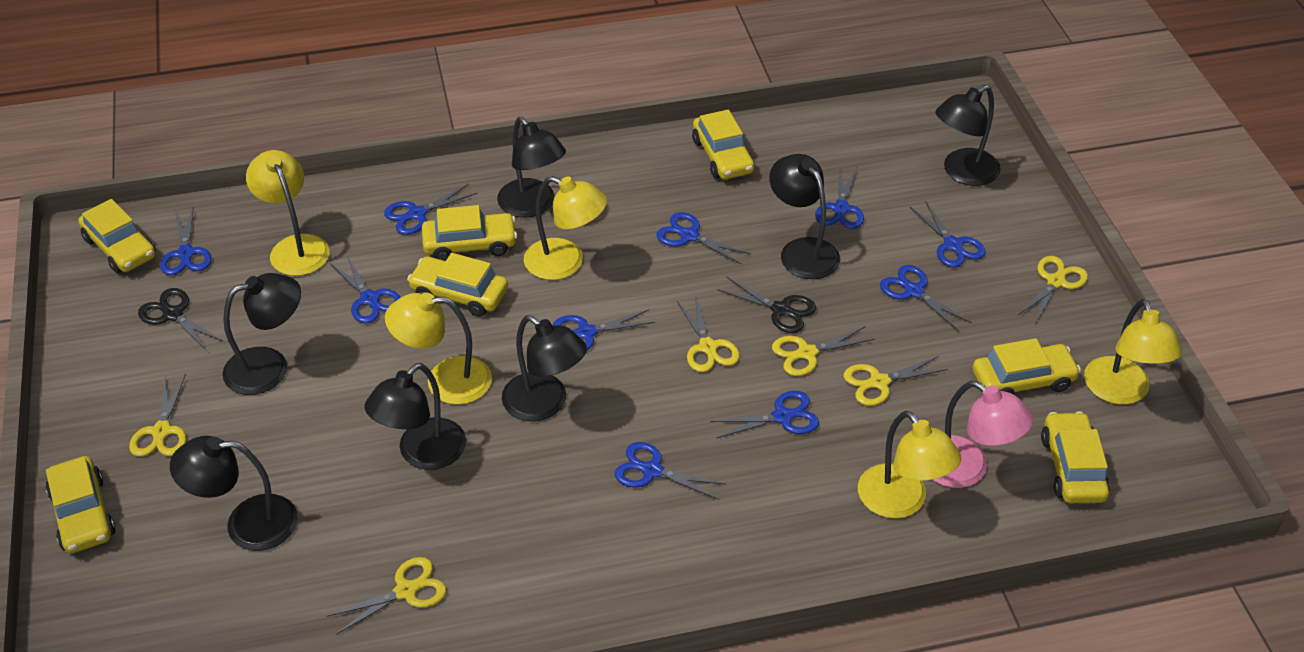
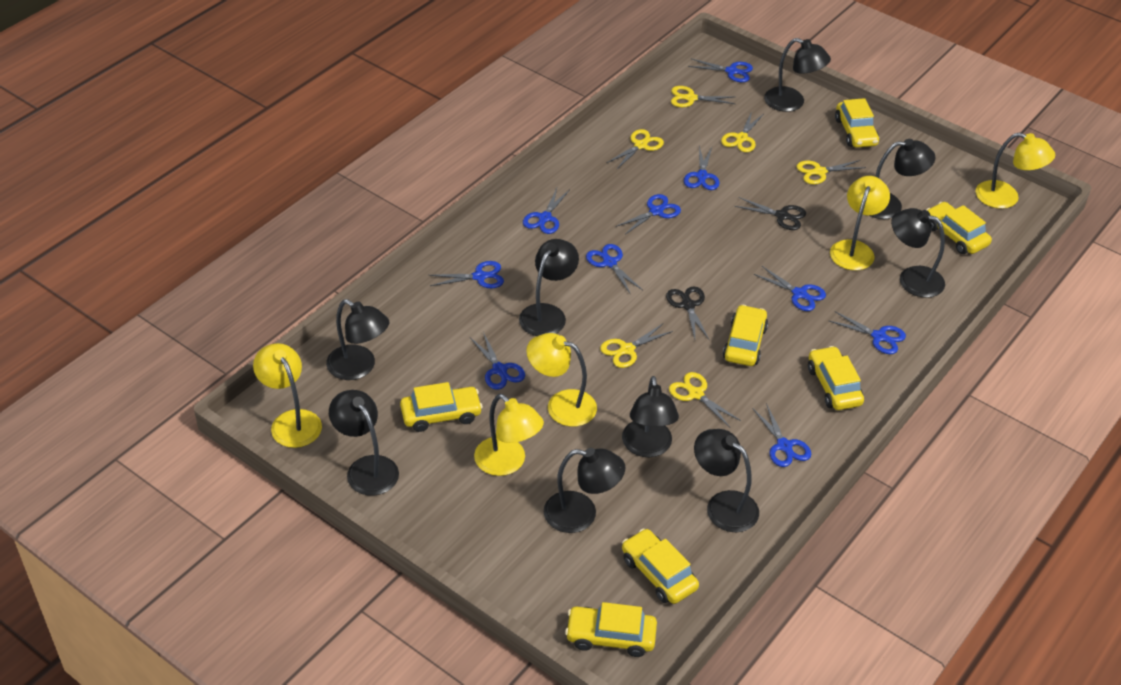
black lamp: 7 -> 9
pink lamp: 1 -> 0

